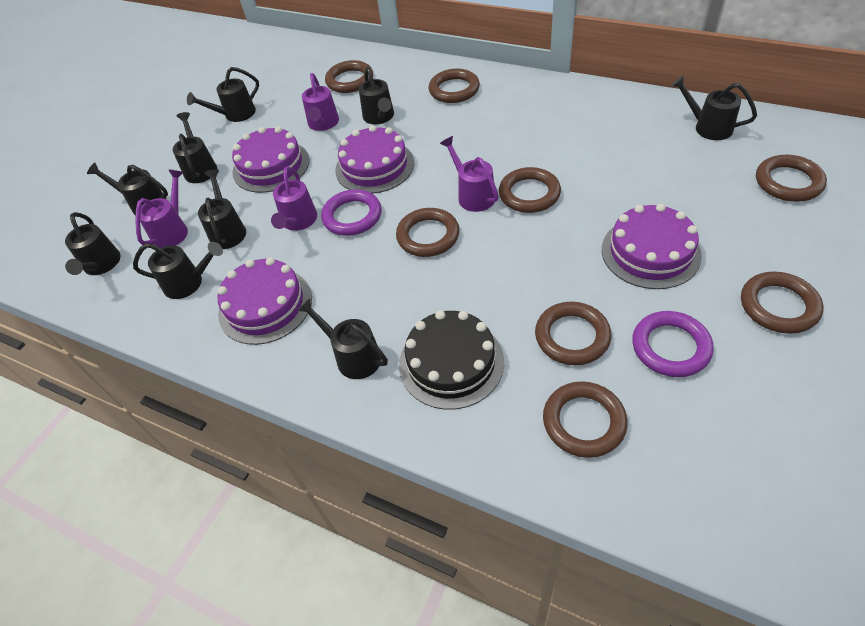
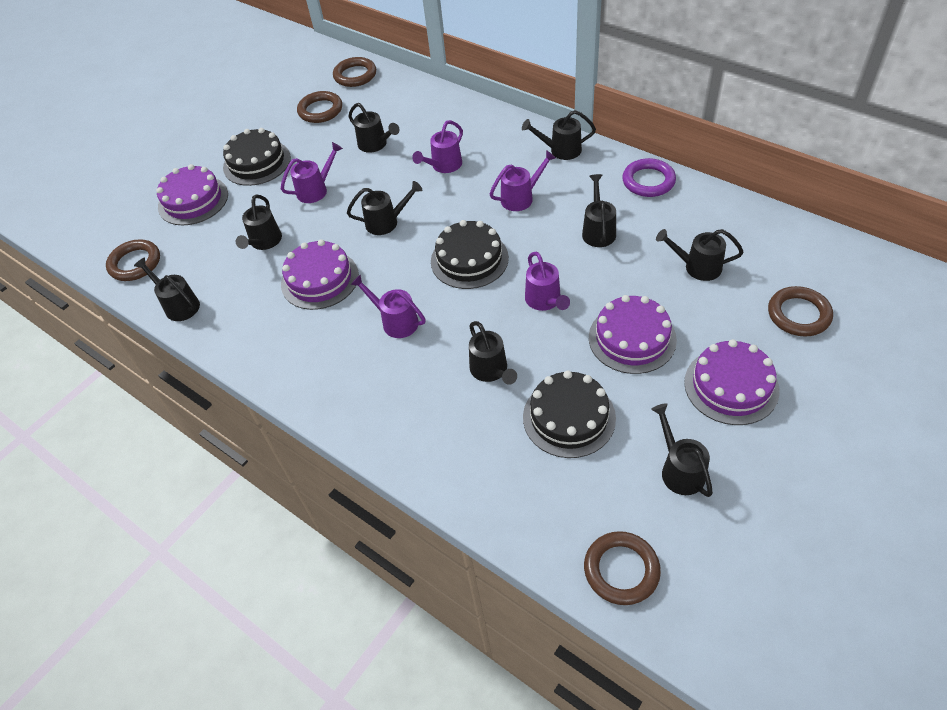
black cake: 1 -> 3
brown ring: 8 -> 5
purple ring: 2 -> 1
purple watering can: 4 -> 5

